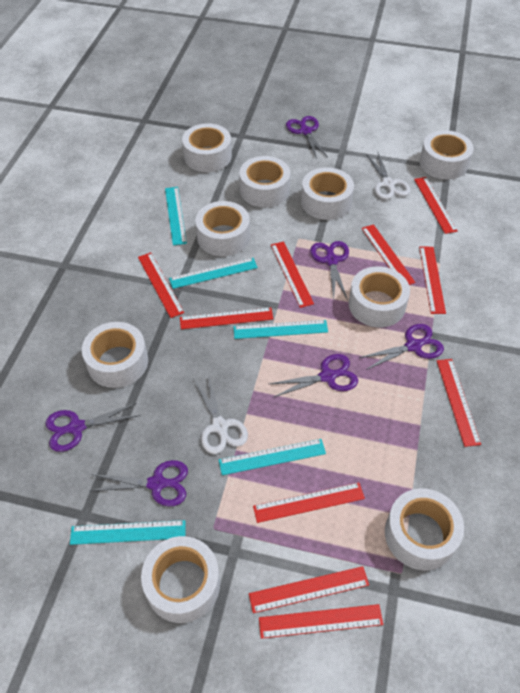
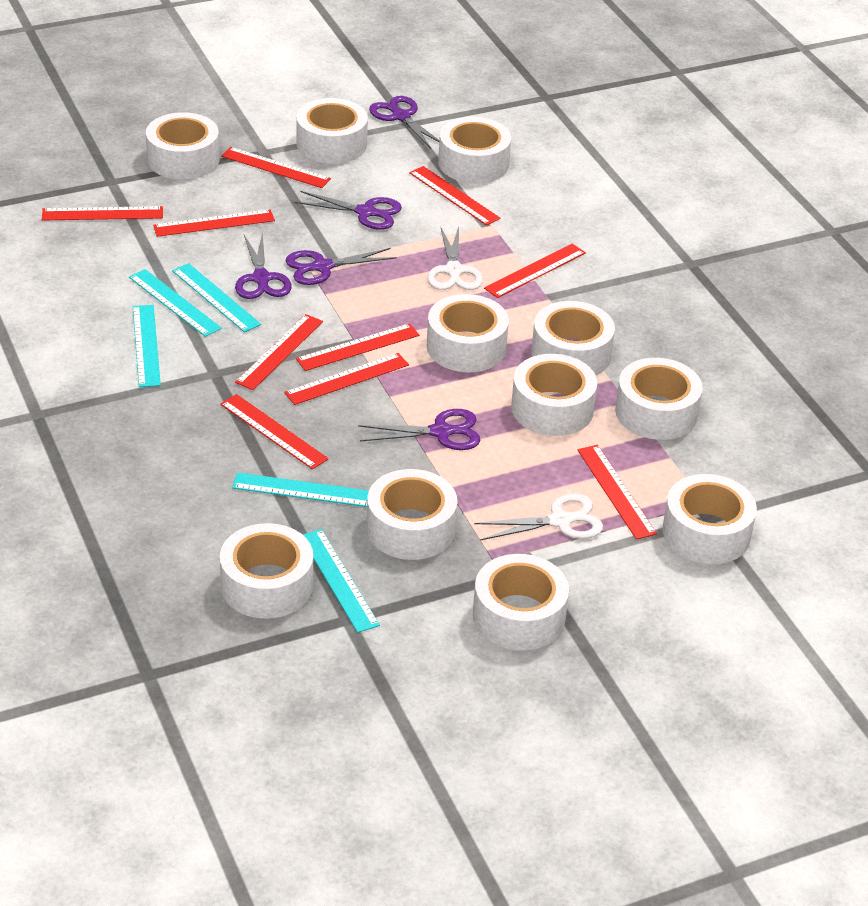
purple scissors: 6 -> 5
white tape: 9 -> 11

